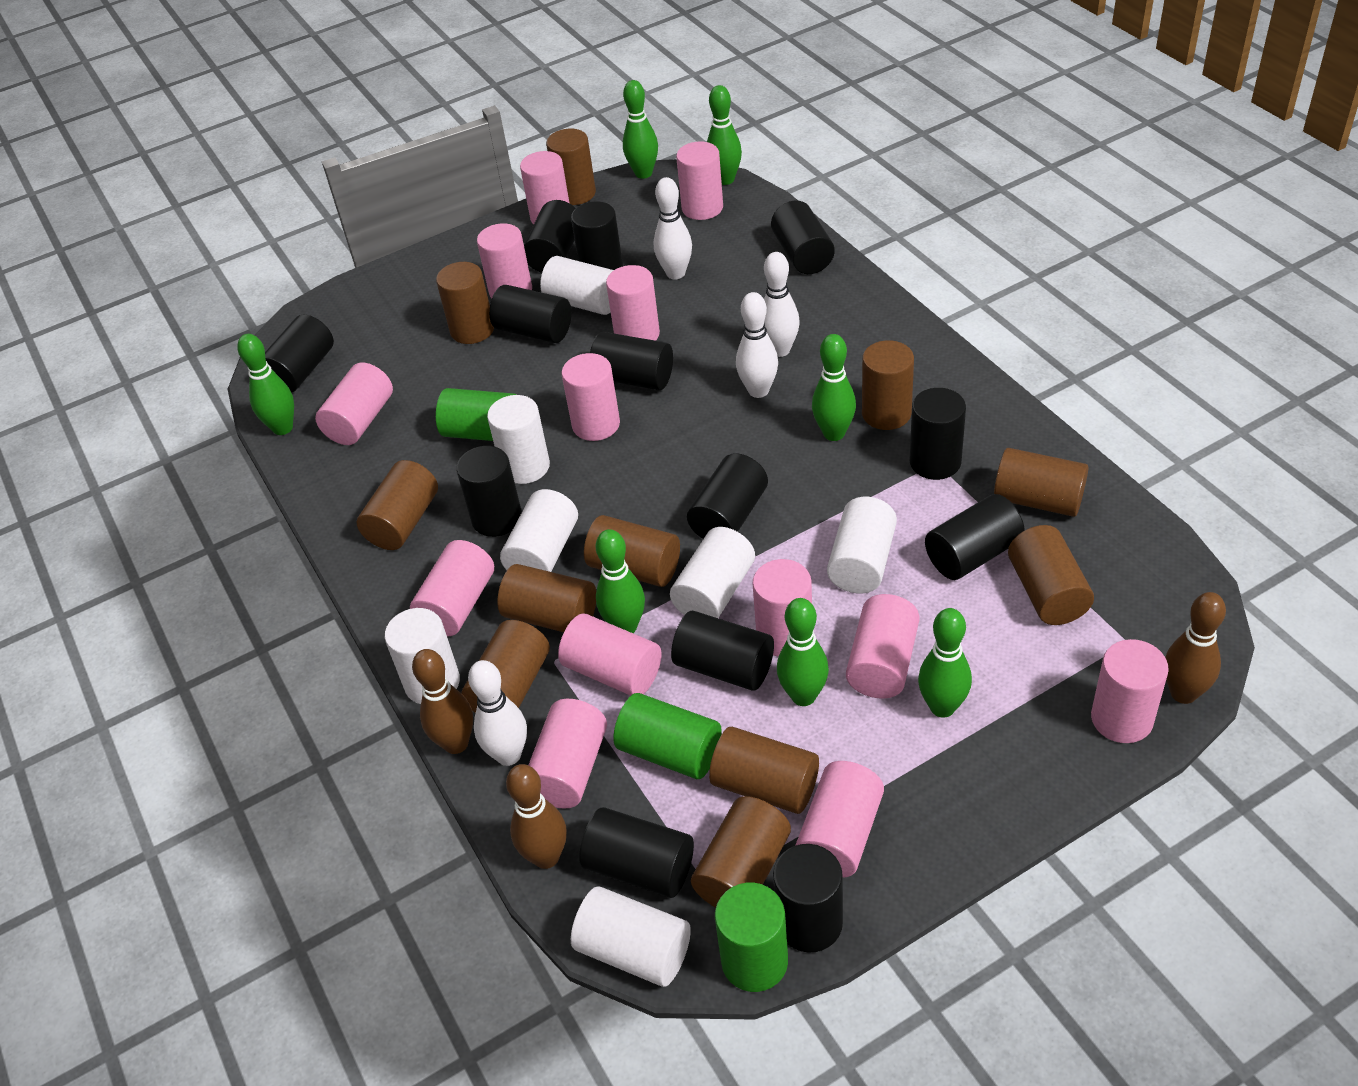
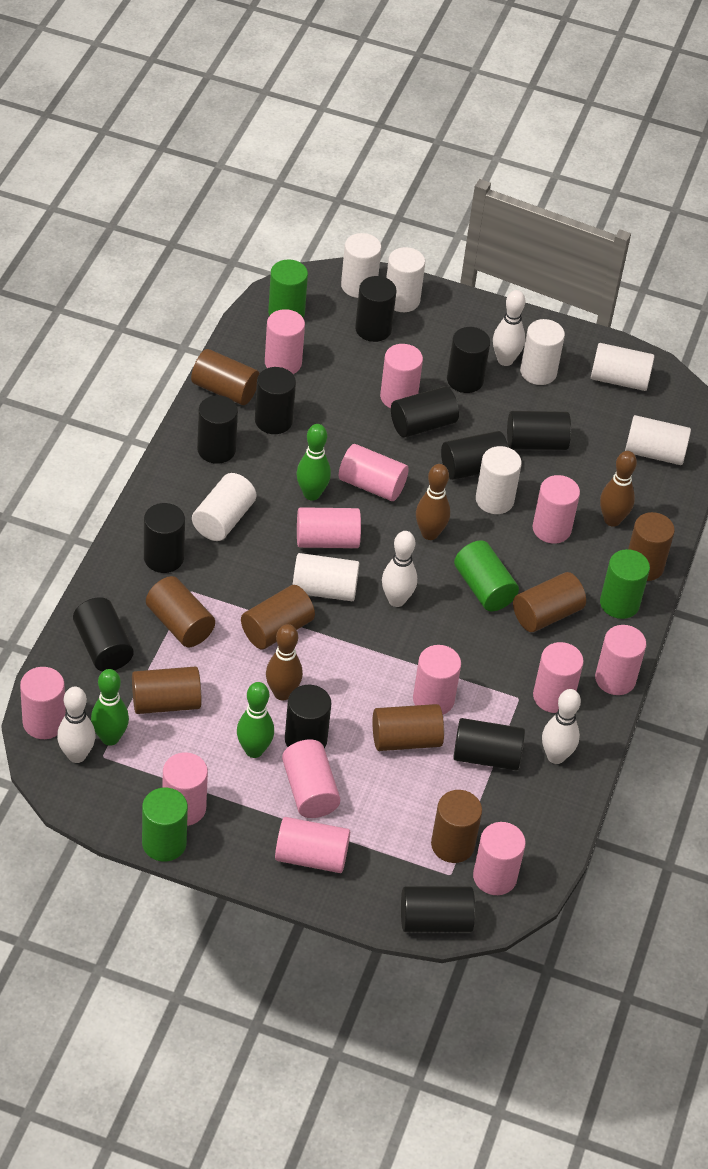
black cylinder: 13 -> 12
brown cylinder: 11 -> 8
green bowling pin: 7 -> 3
green cylinder: 3 -> 4
white cylinder: 7 -> 8

